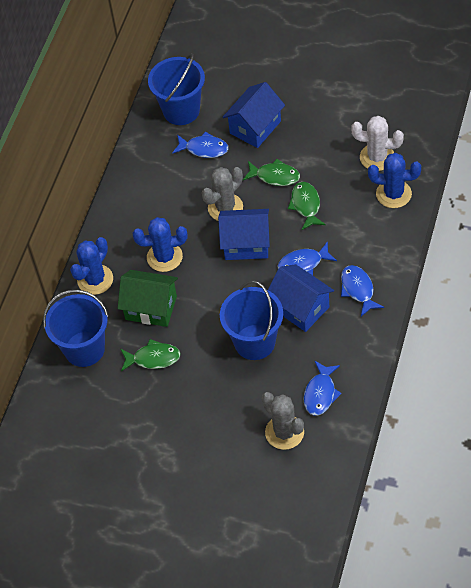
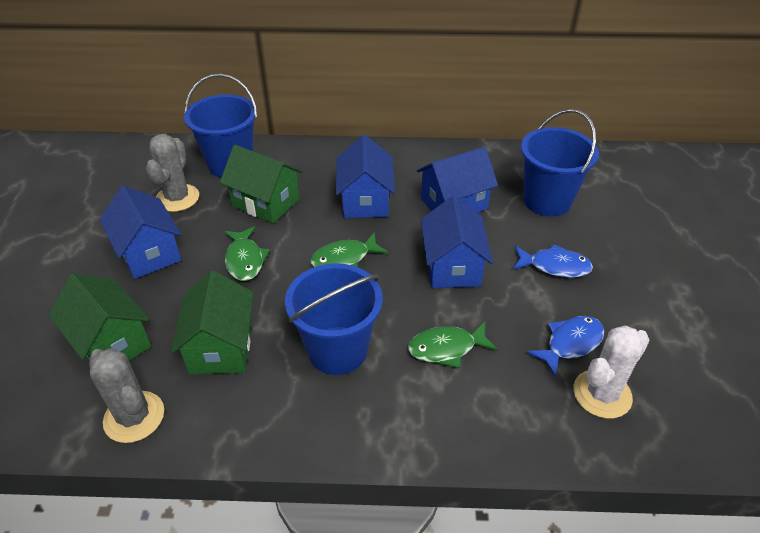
blue cactus: 3 -> 0
blue fish: 4 -> 2
blue house: 3 -> 4
green house: 1 -> 3

